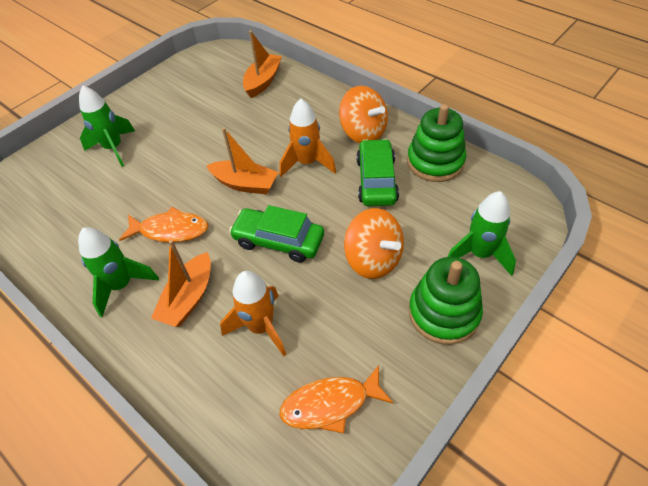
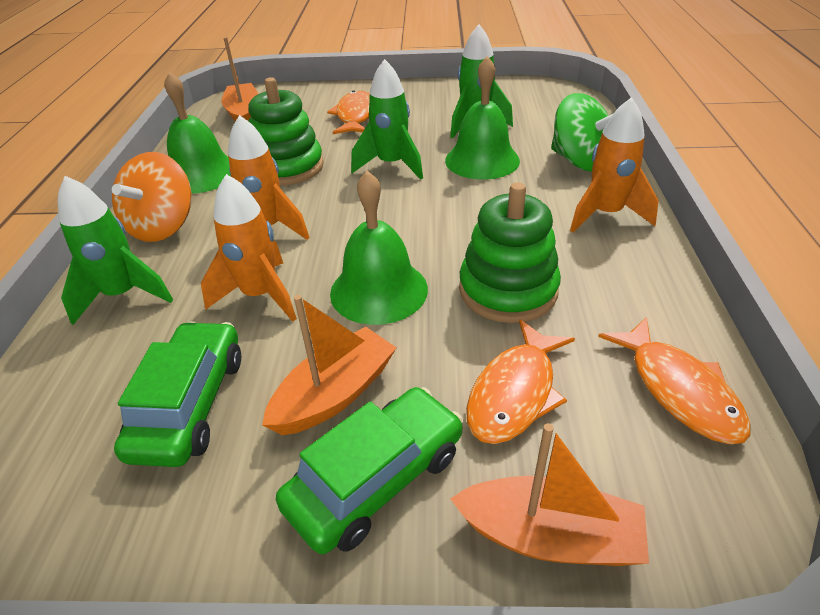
green bell: 0 -> 3
green spinning top: 0 -> 1
orange fish: 2 -> 3
orange rocket: 2 -> 3
orange spinning top: 2 -> 1

